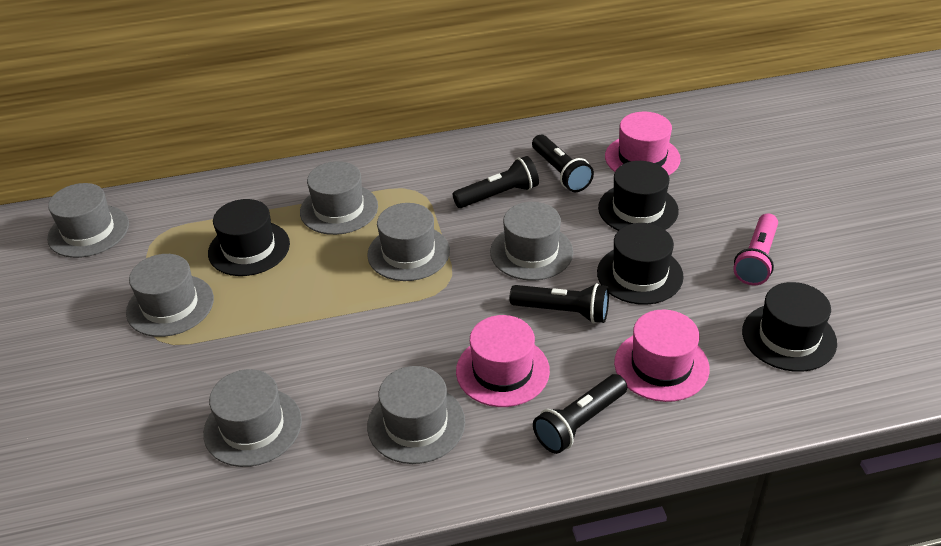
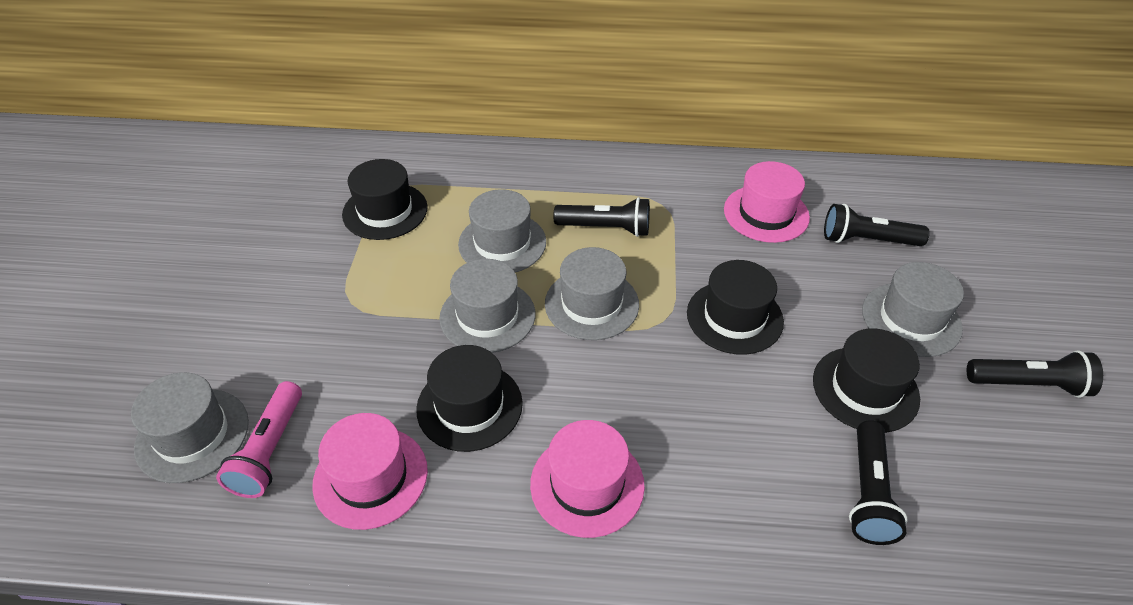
grey hat: 7 -> 5

